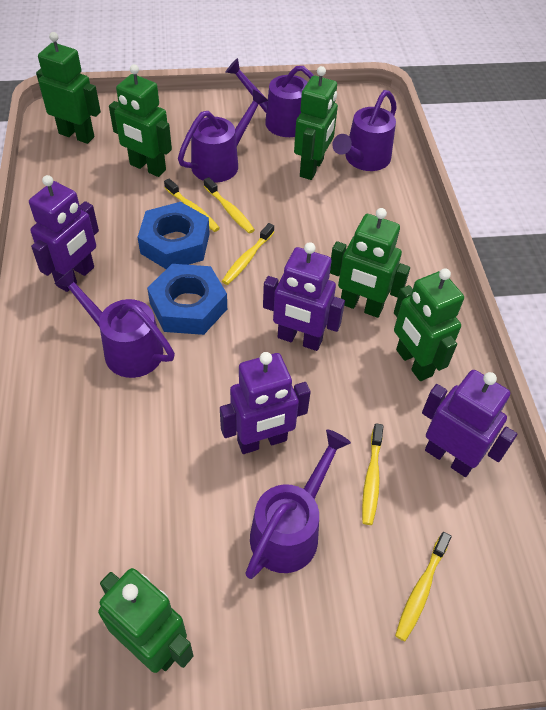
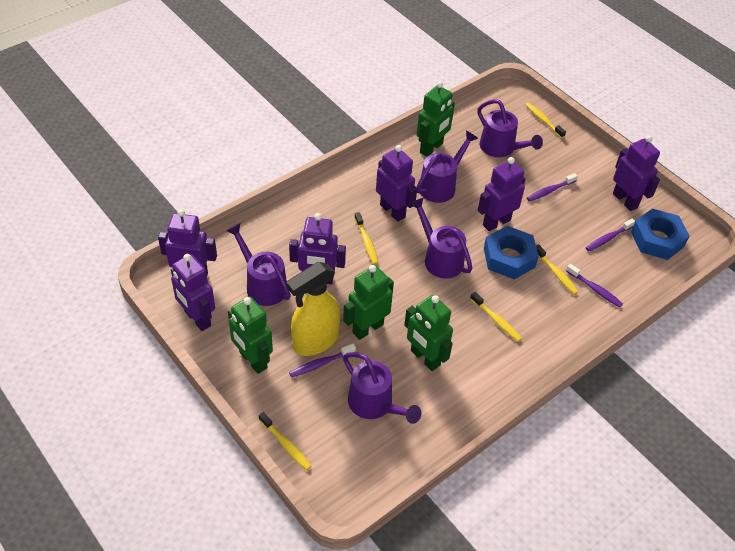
green robot: 6 -> 4
purple robot: 4 -> 6
purple toothbrush: 0 -> 4
yellow spray bottle: 0 -> 1

